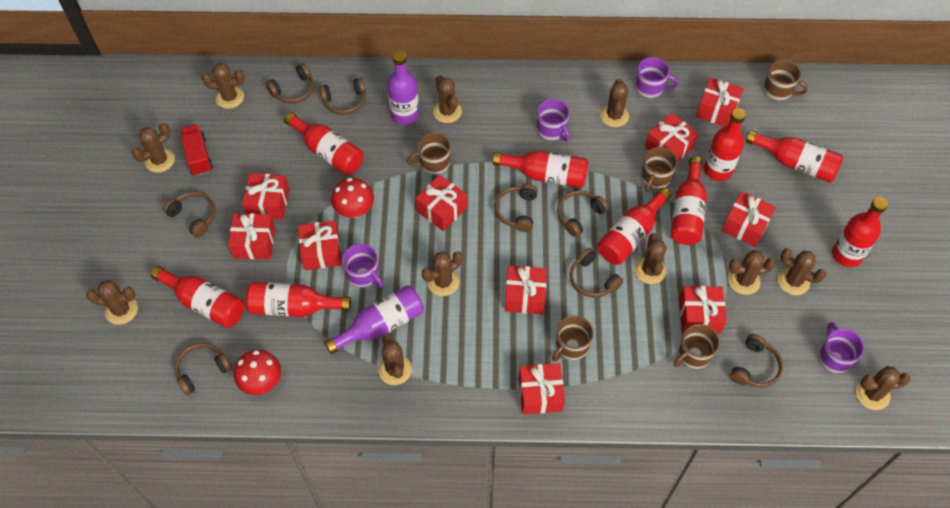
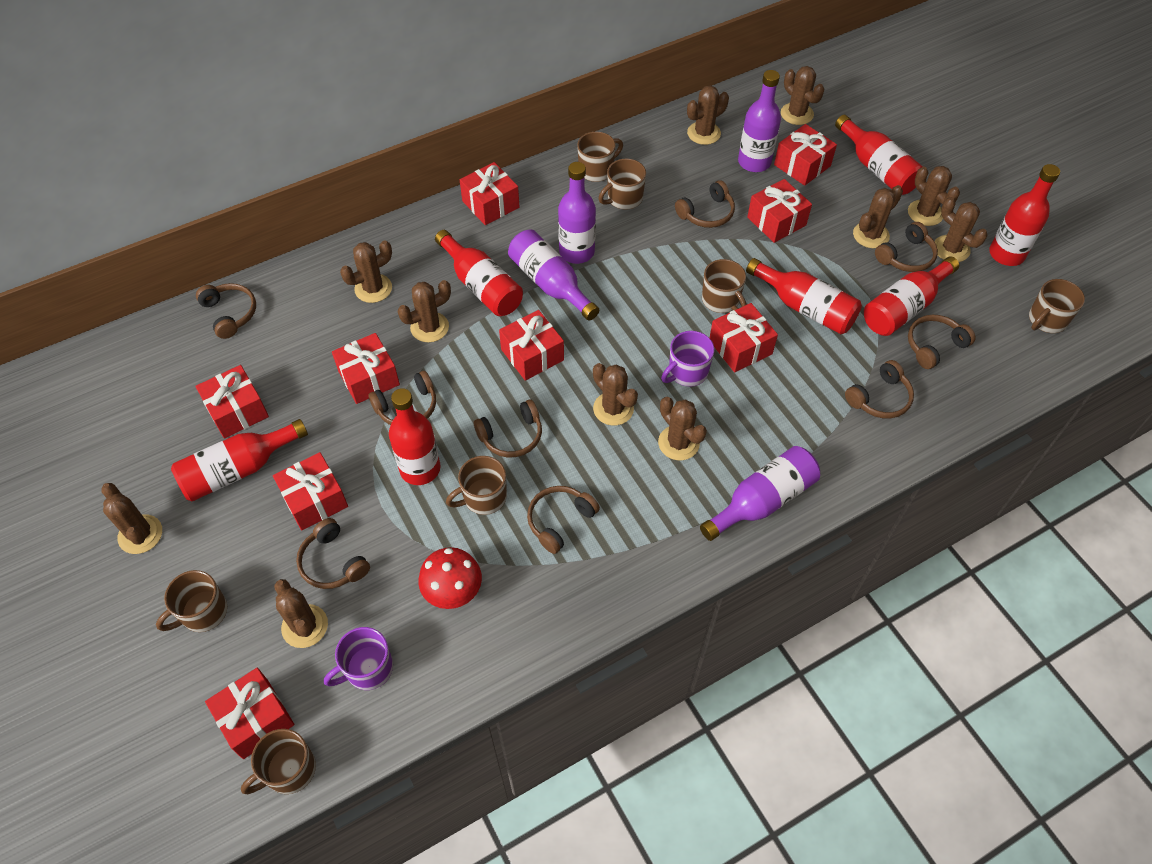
brown headphones: 8 -> 9
brown mug: 5 -> 7
purple bottle: 2 -> 4
purple mug: 4 -> 2
red bottle: 9 -> 7
red gift: 10 -> 9
red mushroom: 2 -> 1
red truck: 1 -> 0

